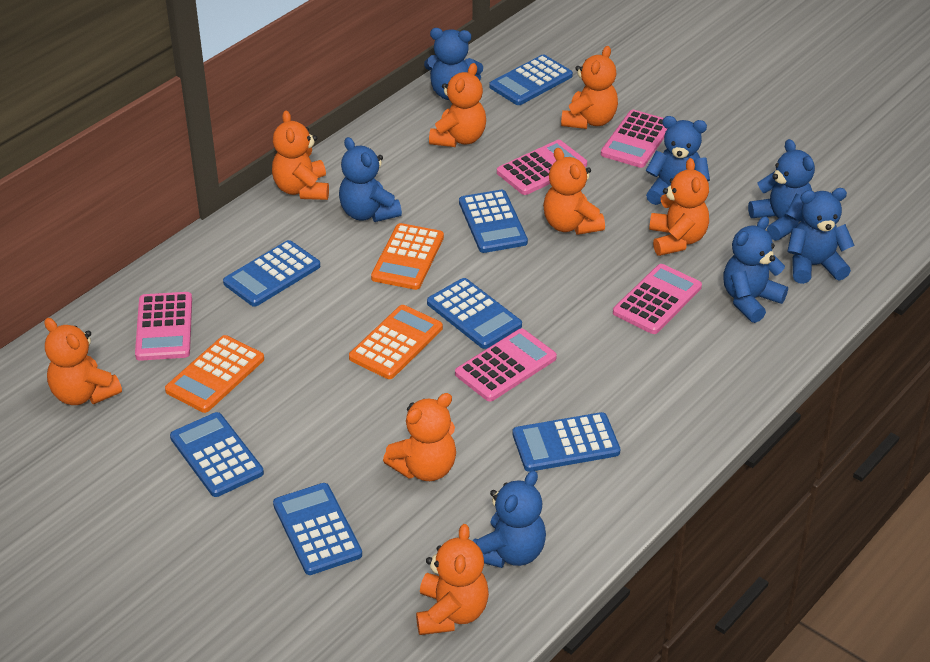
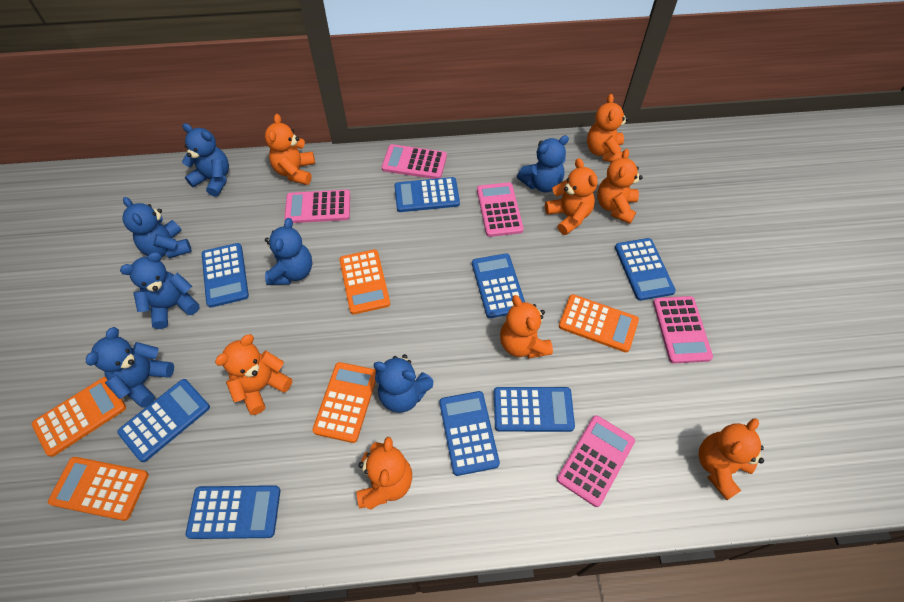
blue calculator: 7 -> 8
orange calculator: 3 -> 5

